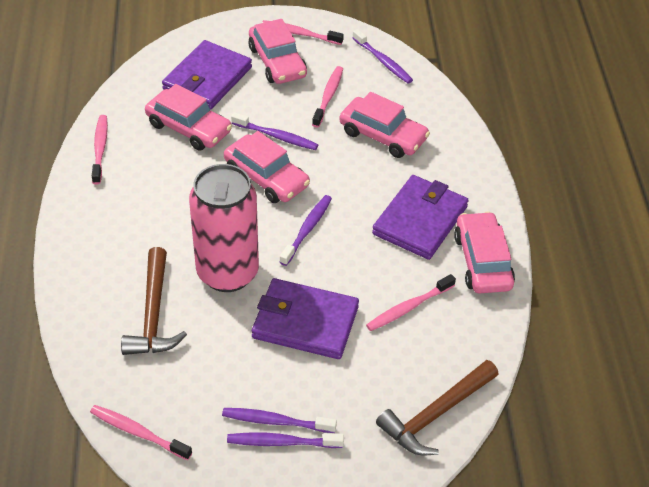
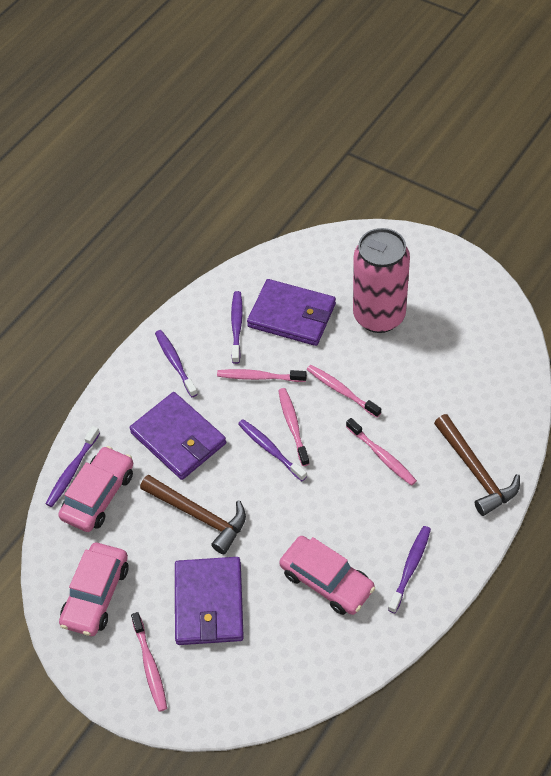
pink car: 5 -> 3

